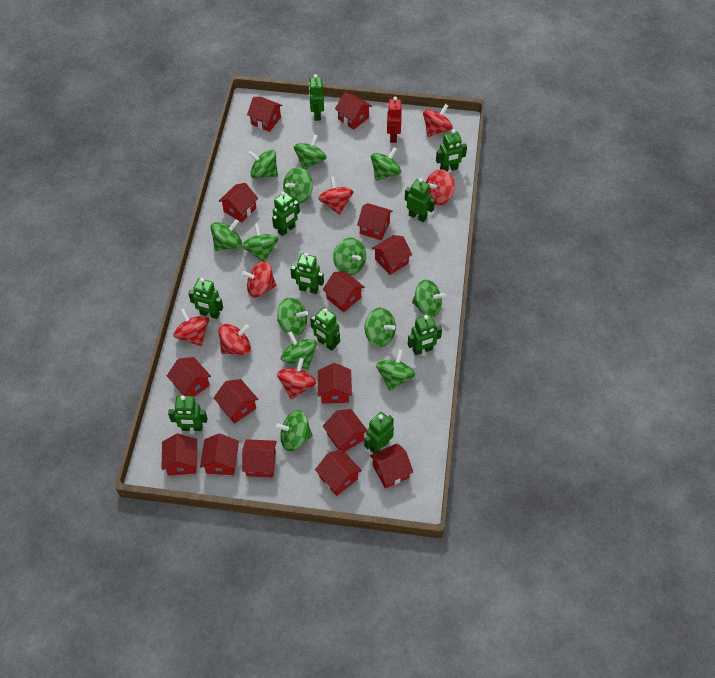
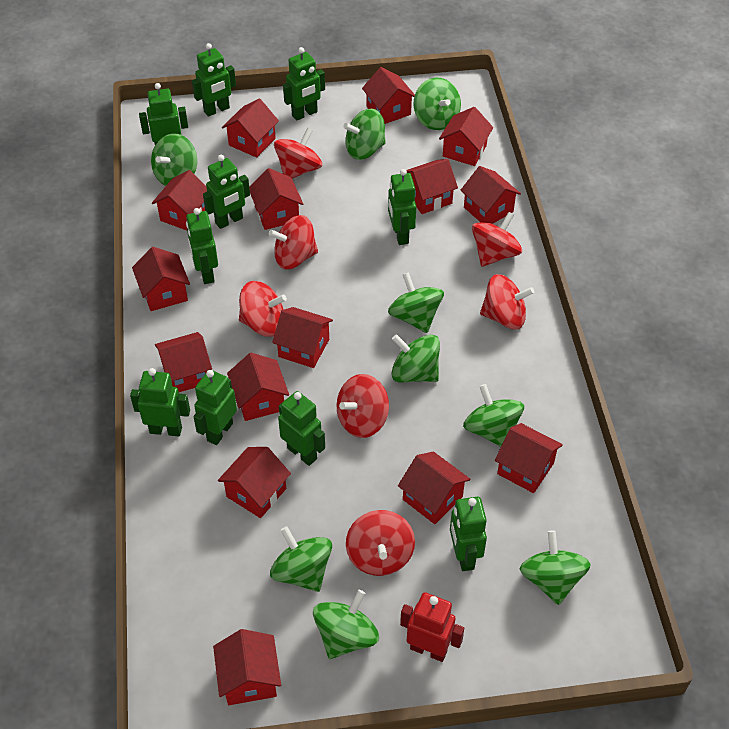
green spinning top: 13 -> 9

